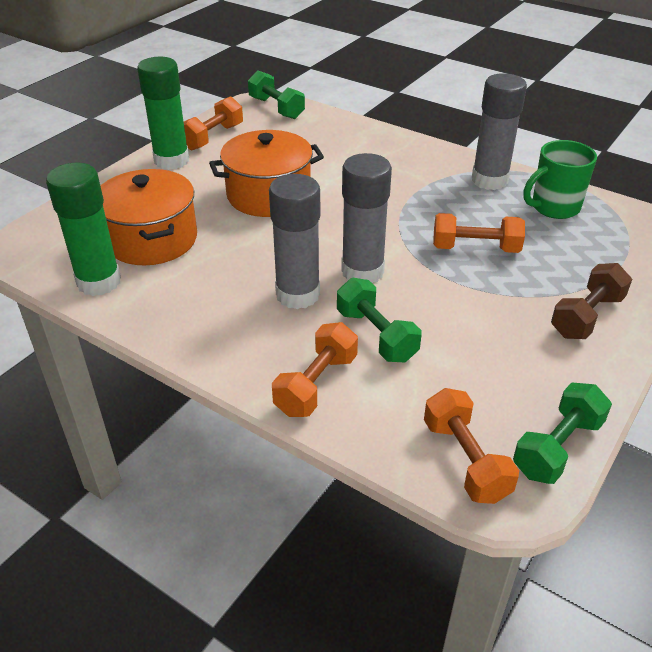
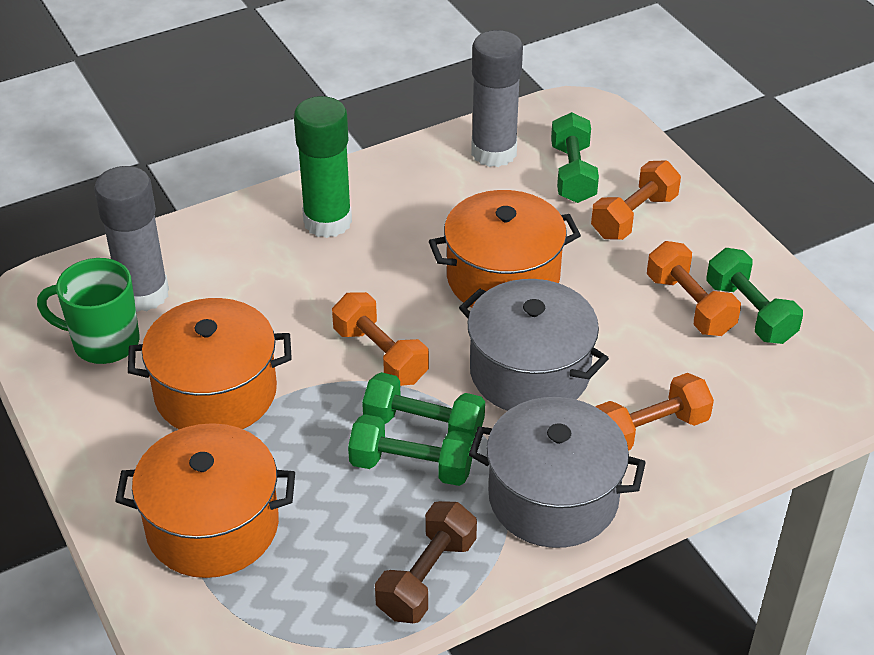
green dumbbell: 3 -> 4
green glue stick: 2 -> 1
grey glue stick: 3 -> 2
grey pot: 0 -> 2
orange pot: 2 -> 3

